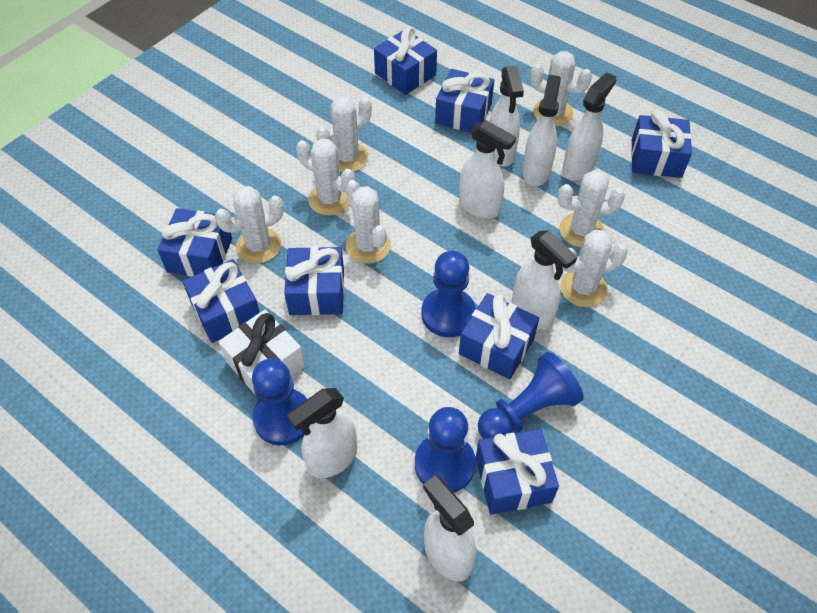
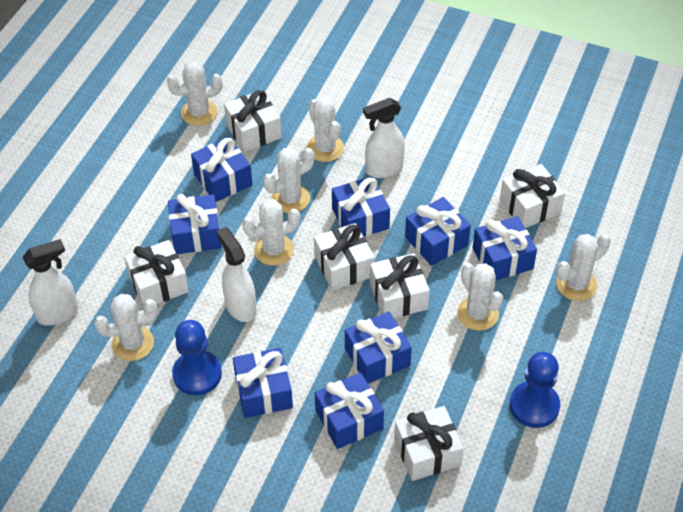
blue pawn: 4 -> 2
white gift: 1 -> 6
white spray bottle: 7 -> 3

